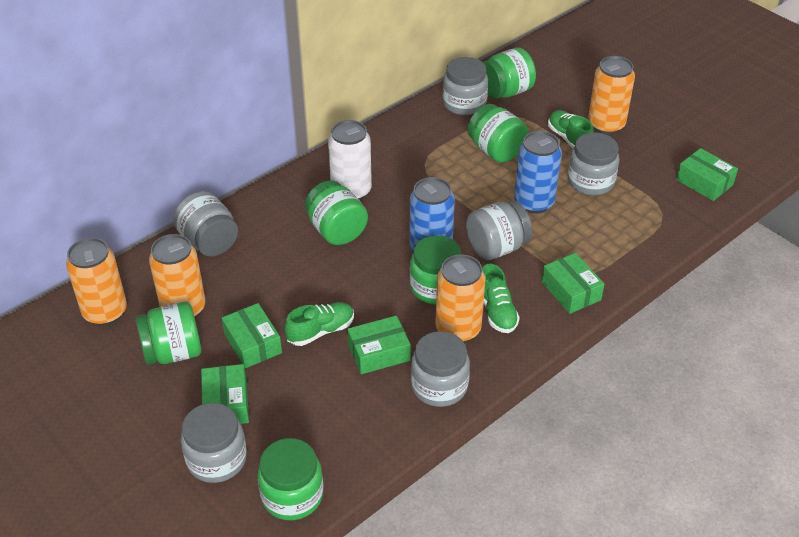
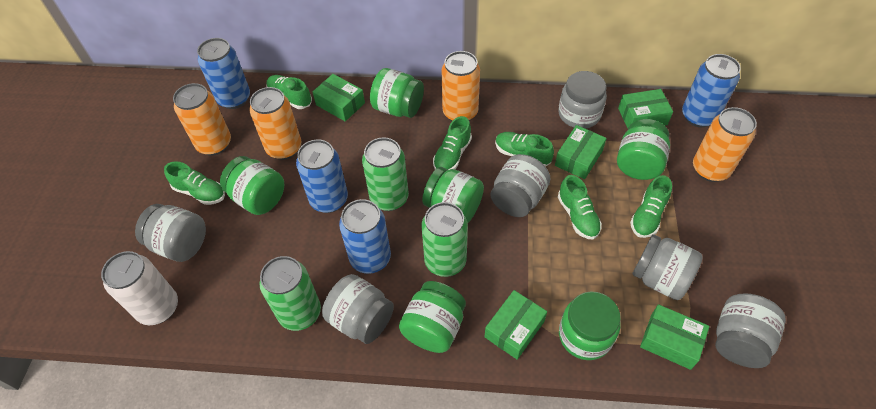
blue can: 2 -> 4
green can: 0 -> 3
green shoe: 3 -> 6

